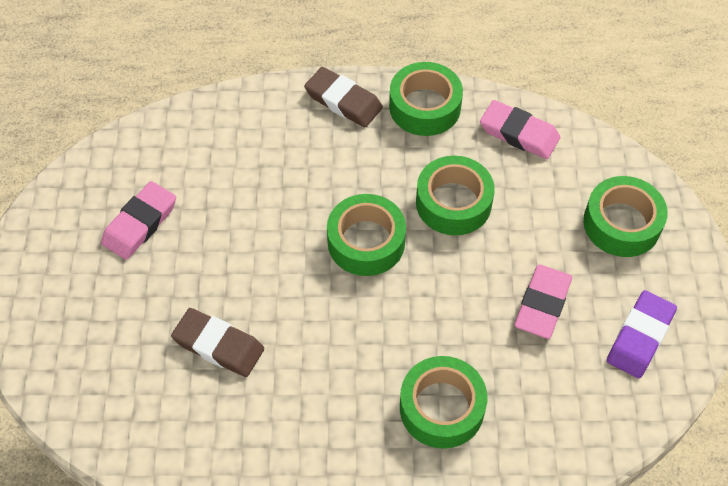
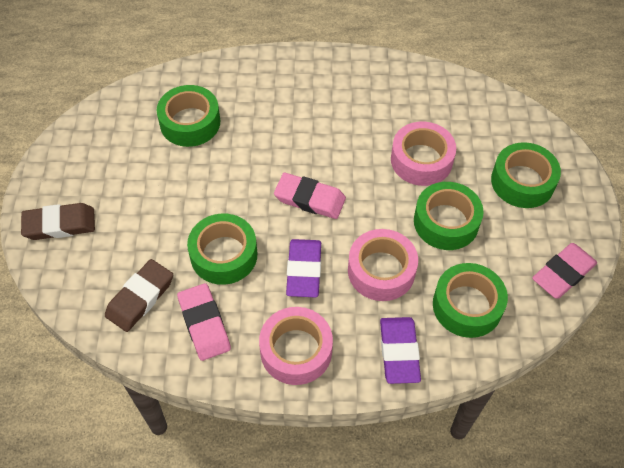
pink tape: 0 -> 3
purple eraser: 1 -> 2

